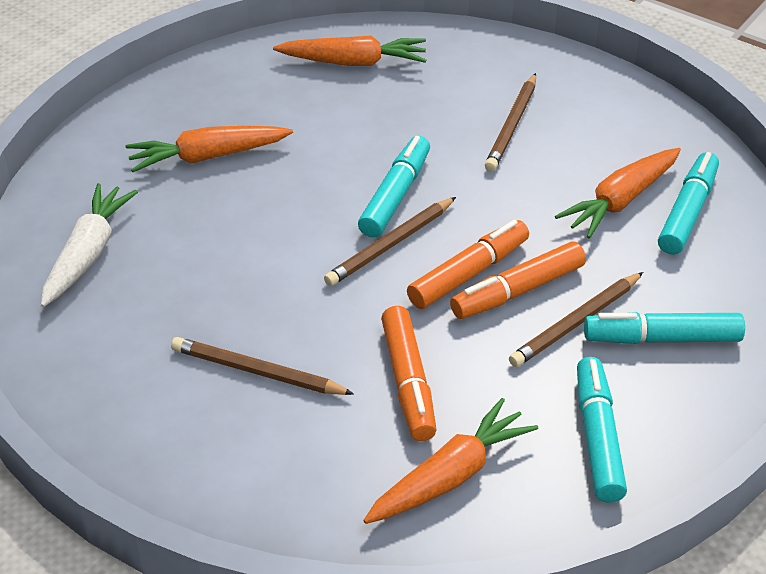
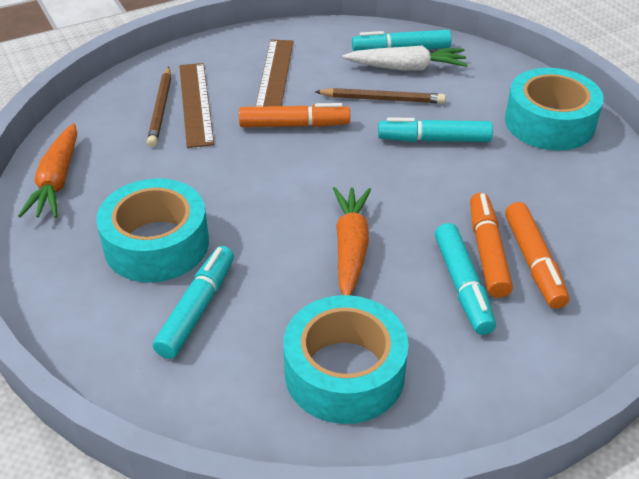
brown pencil: 4 -> 2
brown ruler: 0 -> 2
orange carrot: 4 -> 2
turquoise tape: 0 -> 3

